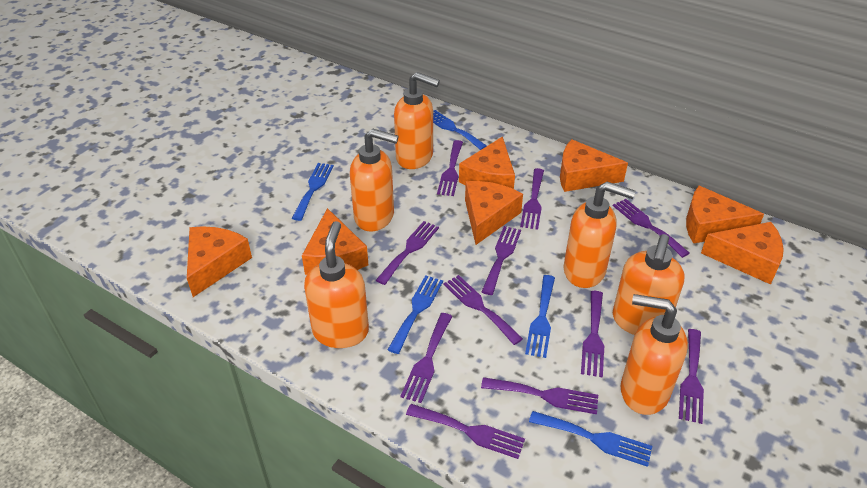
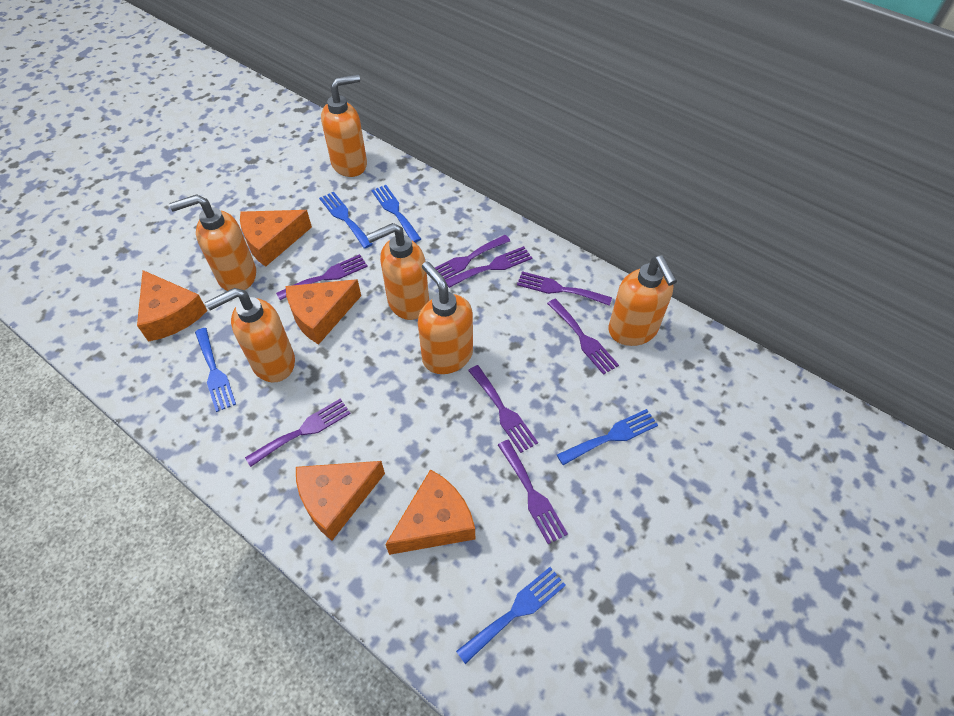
orange cheese: 7 -> 5
purple fork: 11 -> 8

